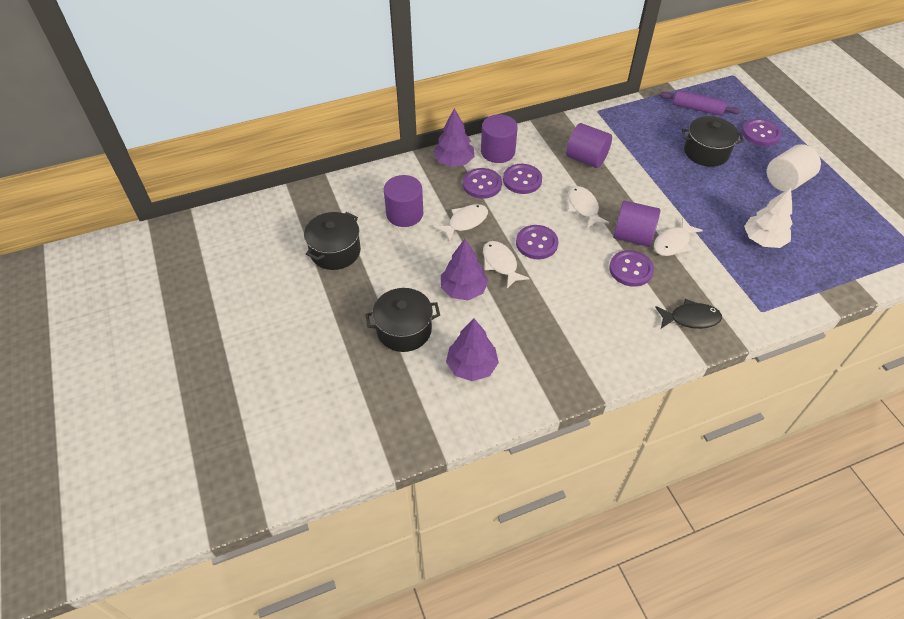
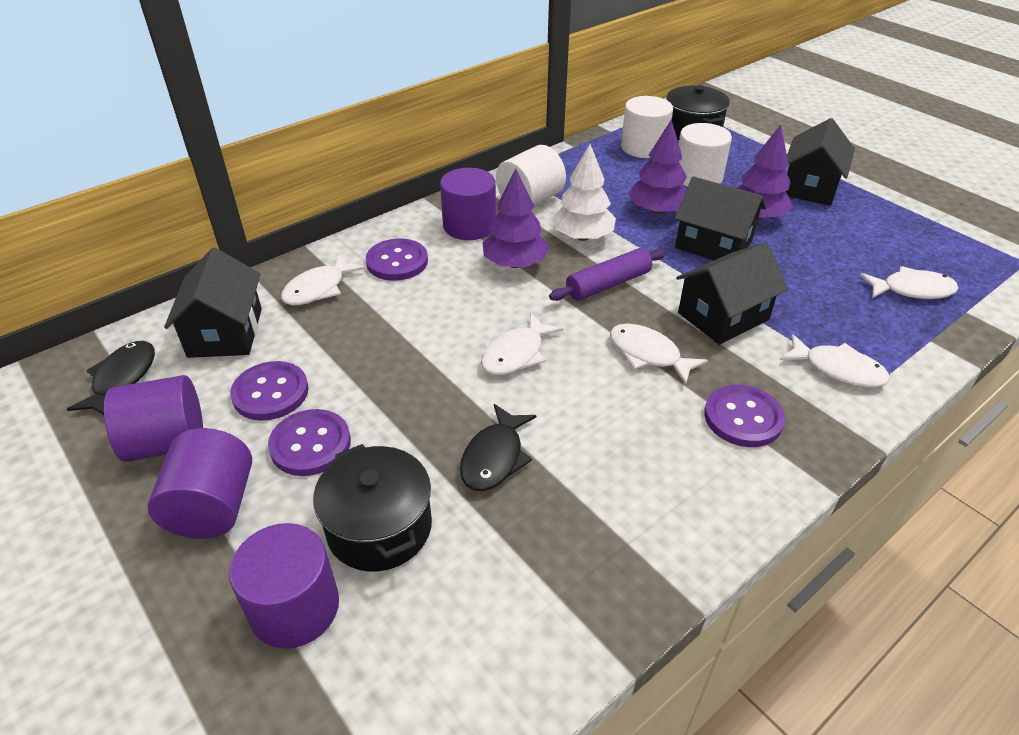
black fish: 1 -> 2
black house: 0 -> 4
black pot: 3 -> 2
purple button: 5 -> 4
white cylinder: 1 -> 3
white fish: 4 -> 5

